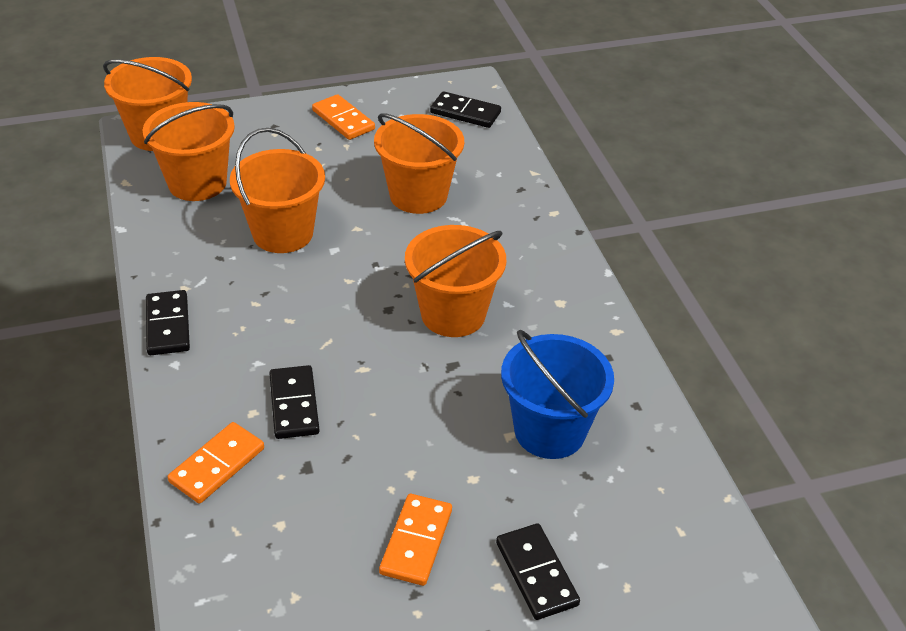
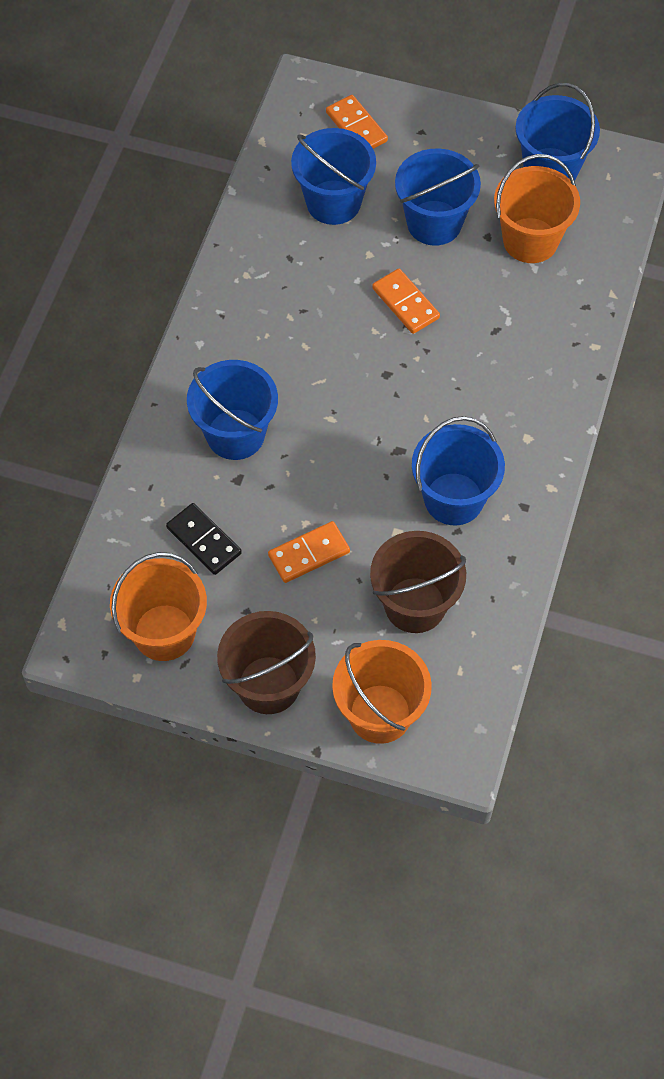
black domino: 4 -> 1
blue bucket: 1 -> 5
brown bucket: 0 -> 2
orange bucket: 5 -> 3

